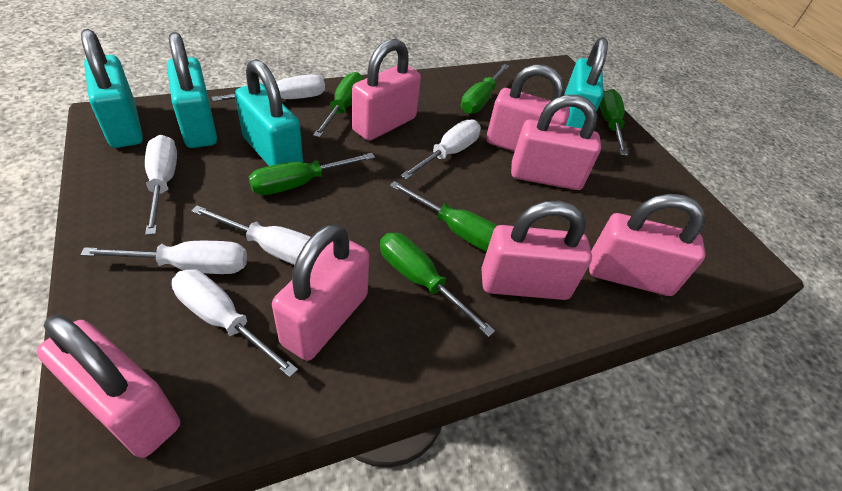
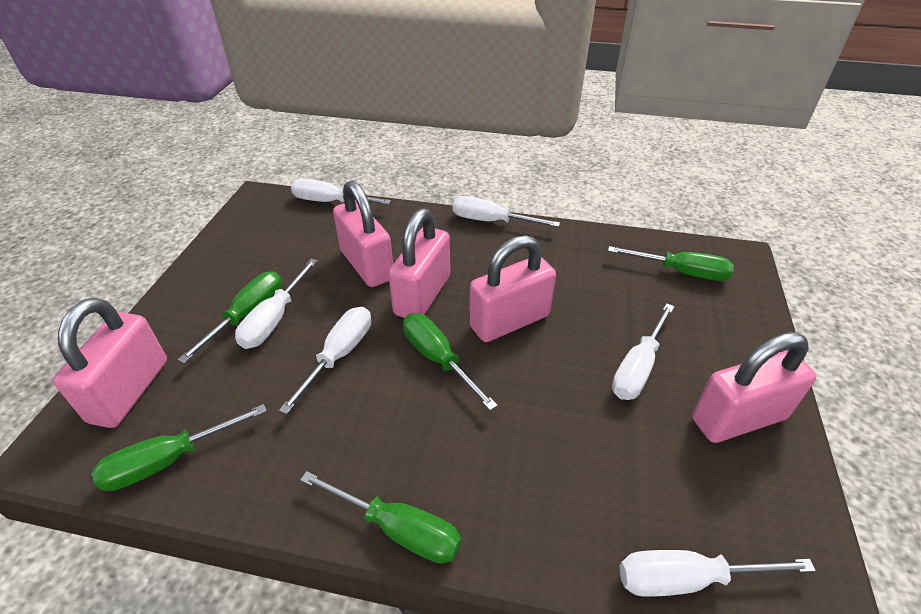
green screwdriver: 6 -> 5
pink padlock: 7 -> 5
turquoise padlock: 4 -> 0

